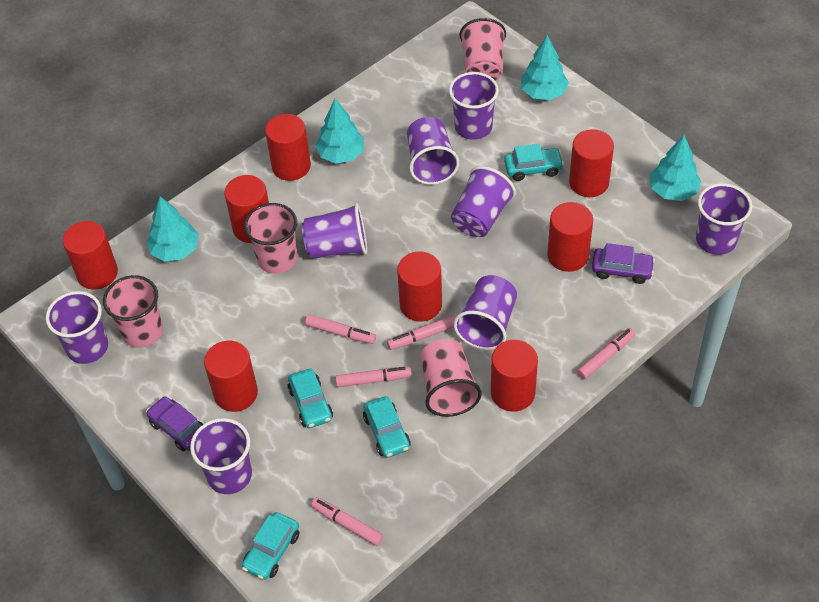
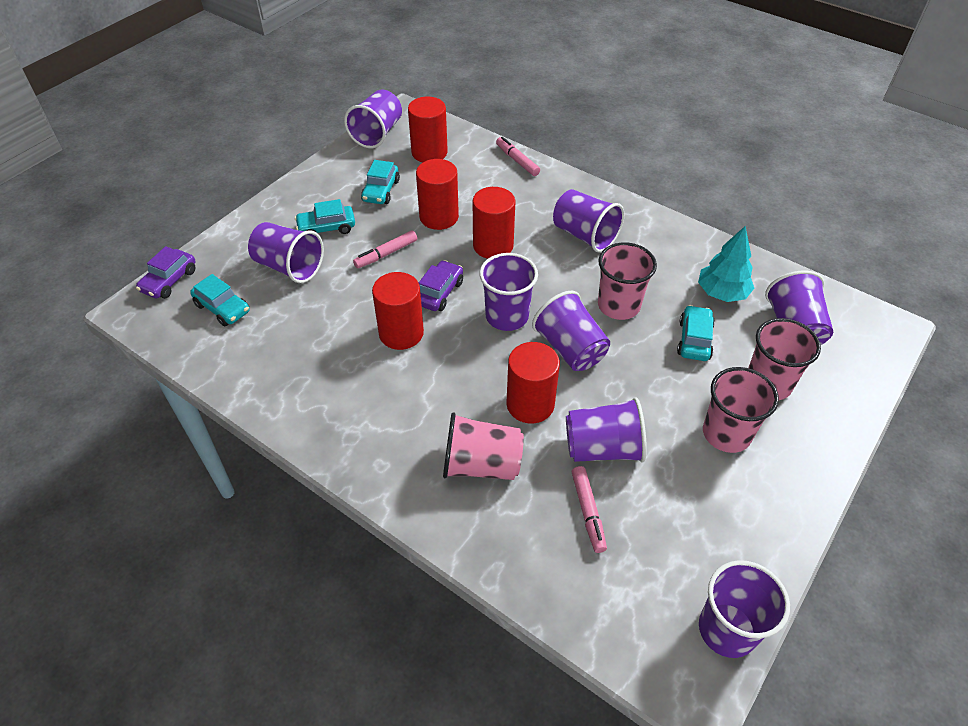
pink marker: 5 -> 3
red cylinder: 8 -> 5
turquoise tree: 4 -> 1

